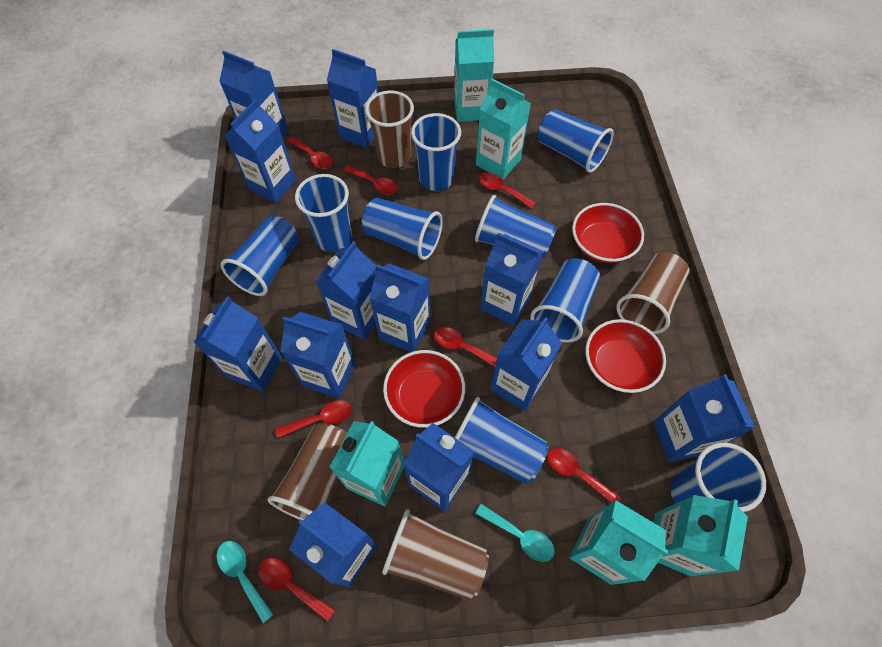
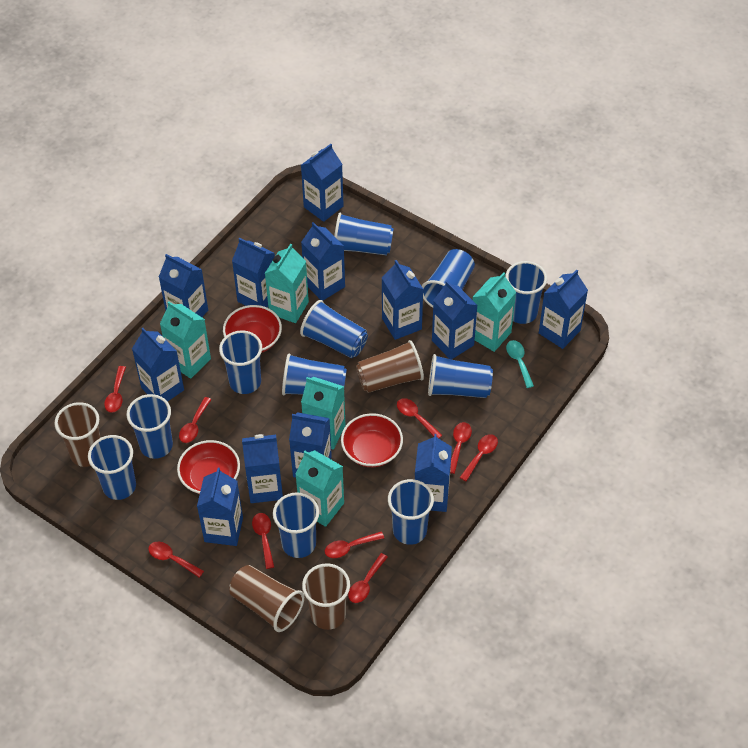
blue cup: 9 -> 11
red spoon: 7 -> 9
turquoise spoon: 2 -> 1

